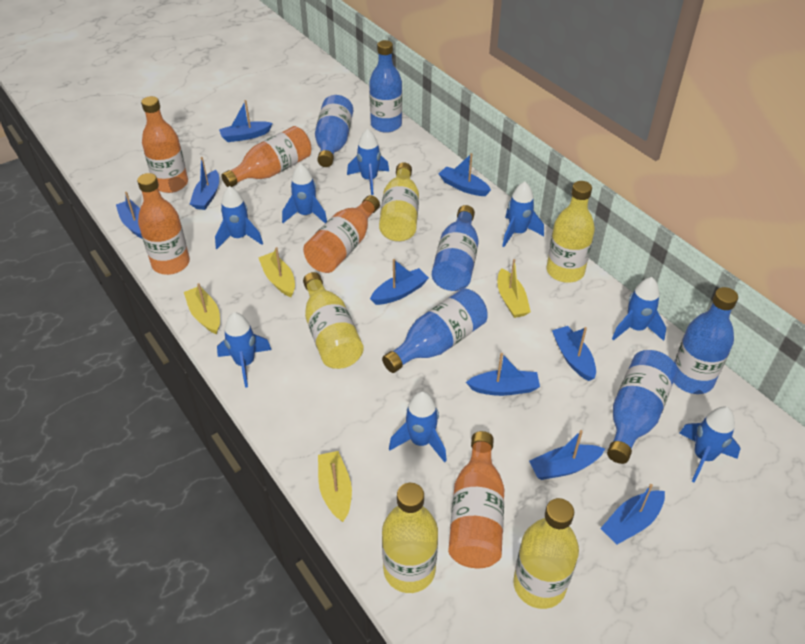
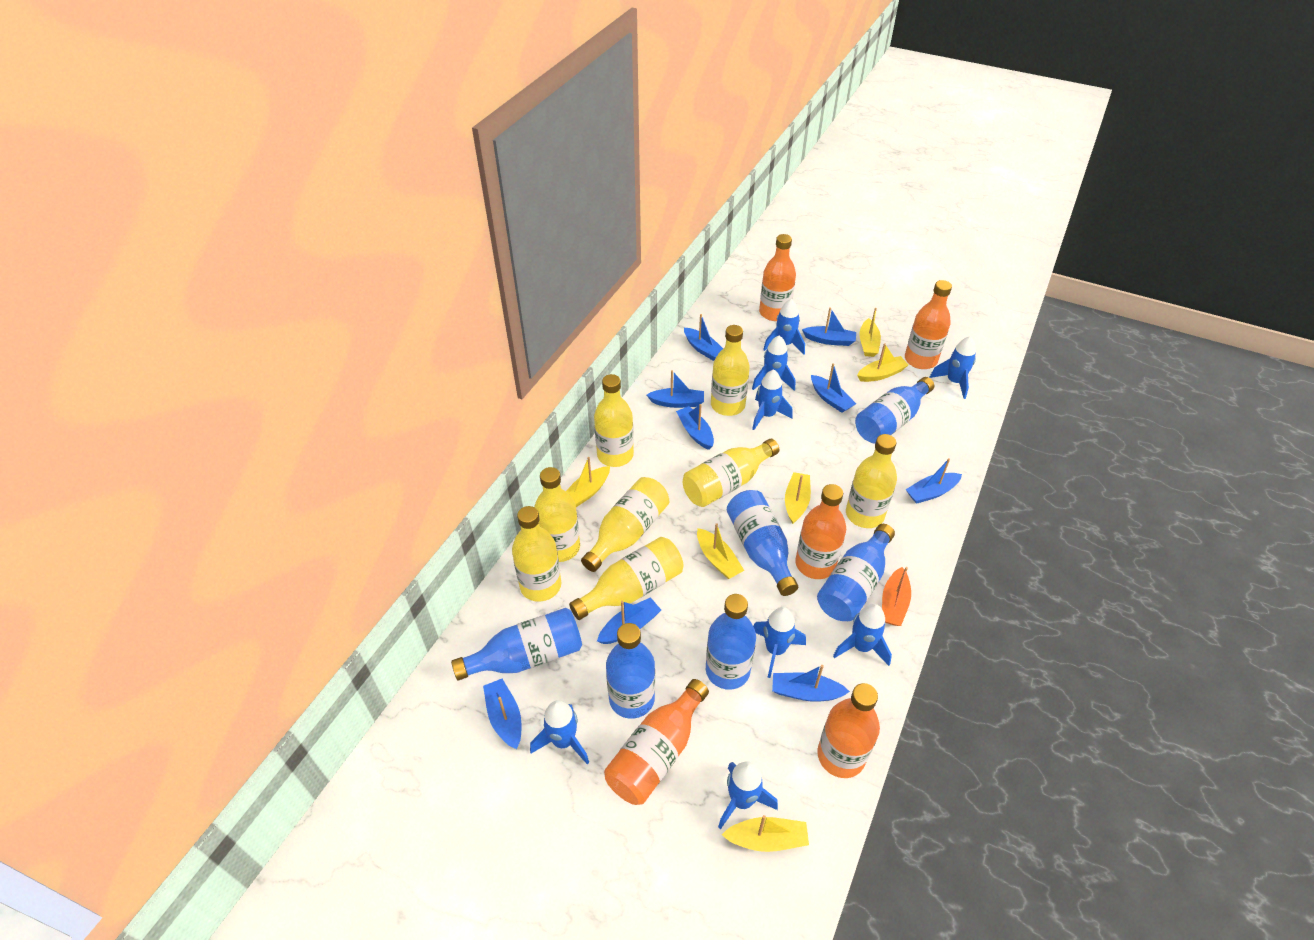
orange boat: 0 -> 1
yellow boat: 4 -> 6
yellow bottle: 5 -> 8

